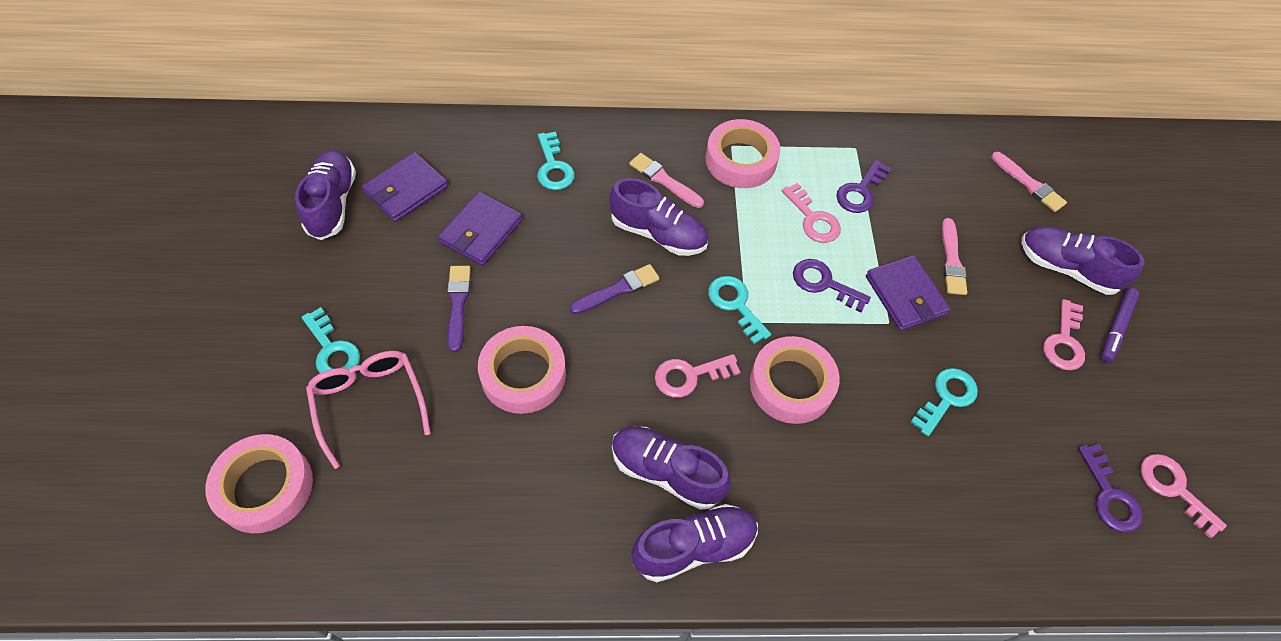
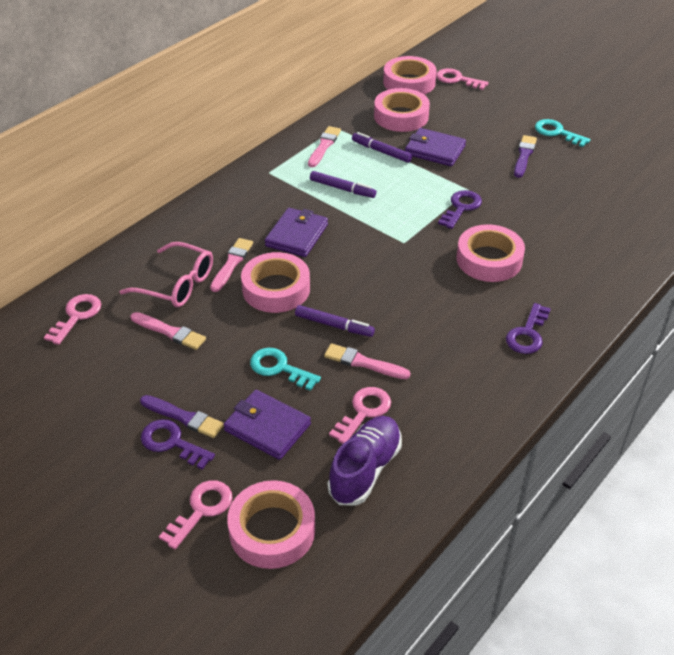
pink brush: 3 -> 4
pink tape: 4 -> 5
purple marker: 1 -> 3
purple shoe: 5 -> 1
turquoise key: 4 -> 2

